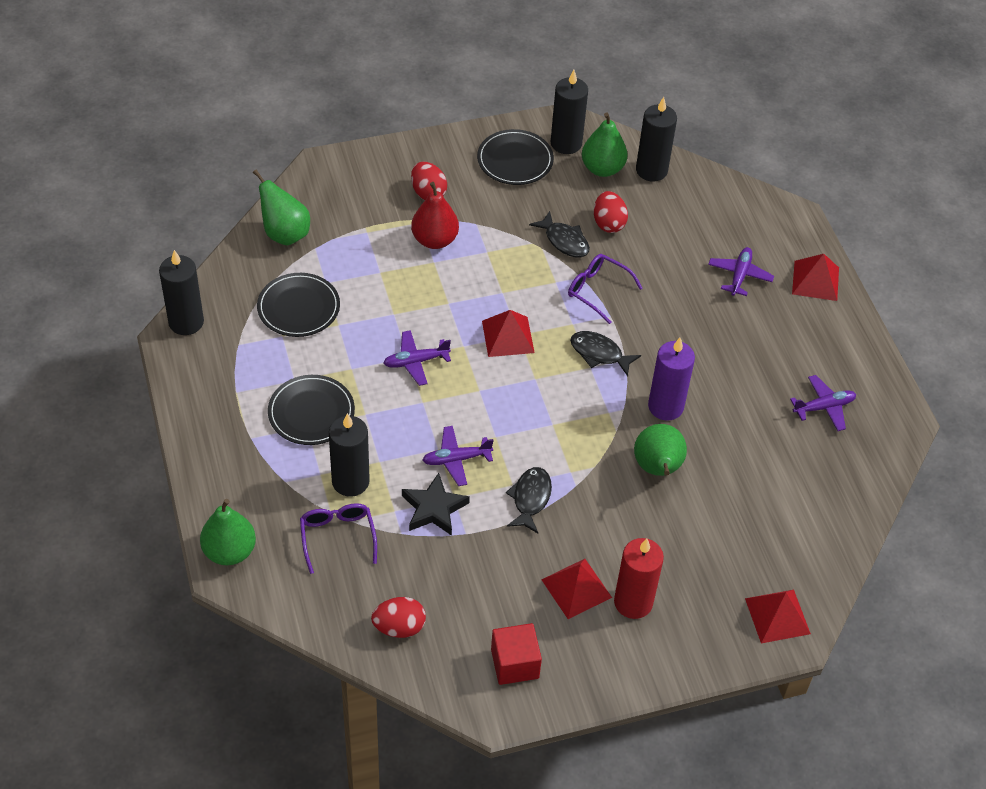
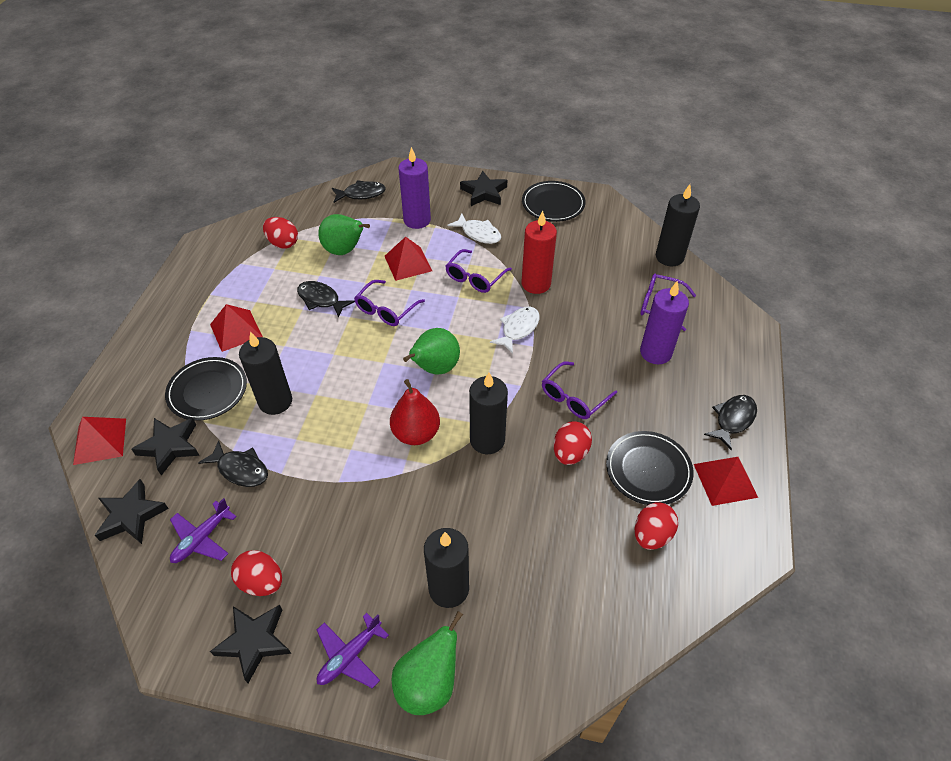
black fish: 3 -> 4
black star: 1 -> 4
green pear: 4 -> 3
purple candle: 1 -> 2
purple glasses: 2 -> 4
purple plane: 4 -> 2
red cube: 1 -> 0
red egg: 3 -> 4
white fish: 0 -> 2

